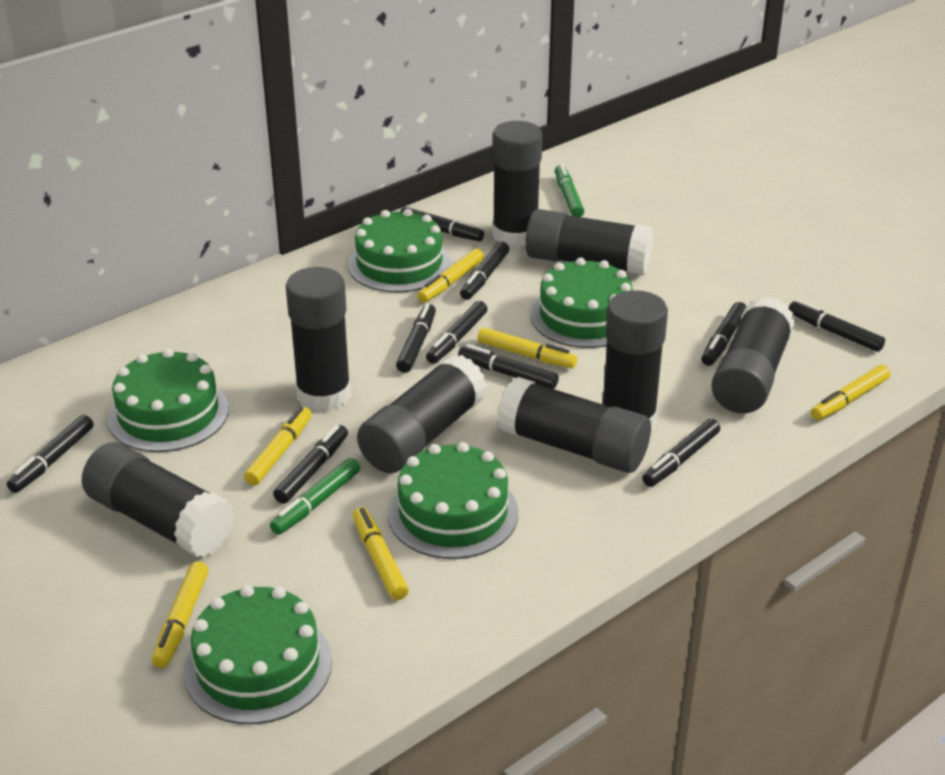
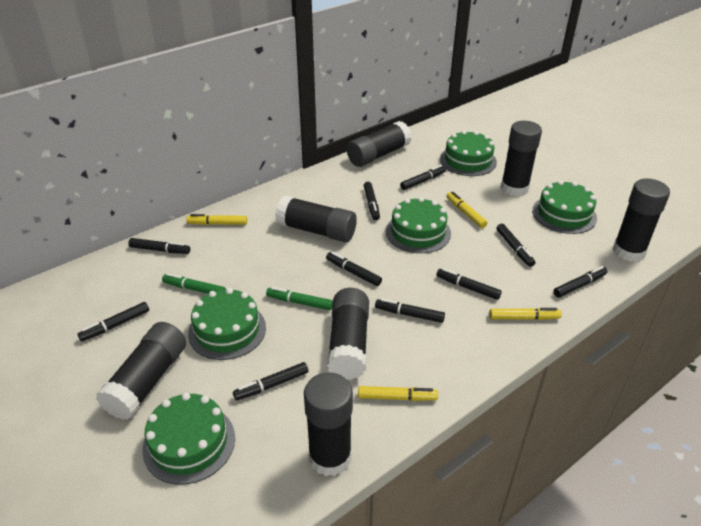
black glue stick: 8 -> 7
yellow marker: 6 -> 4

